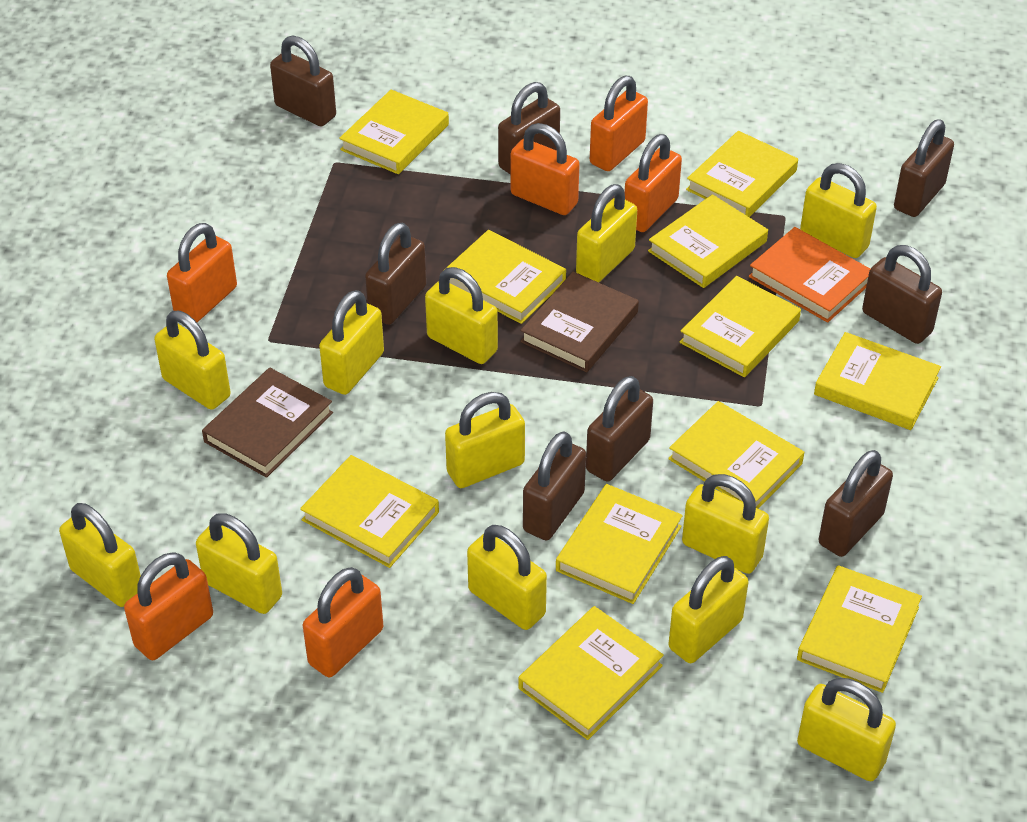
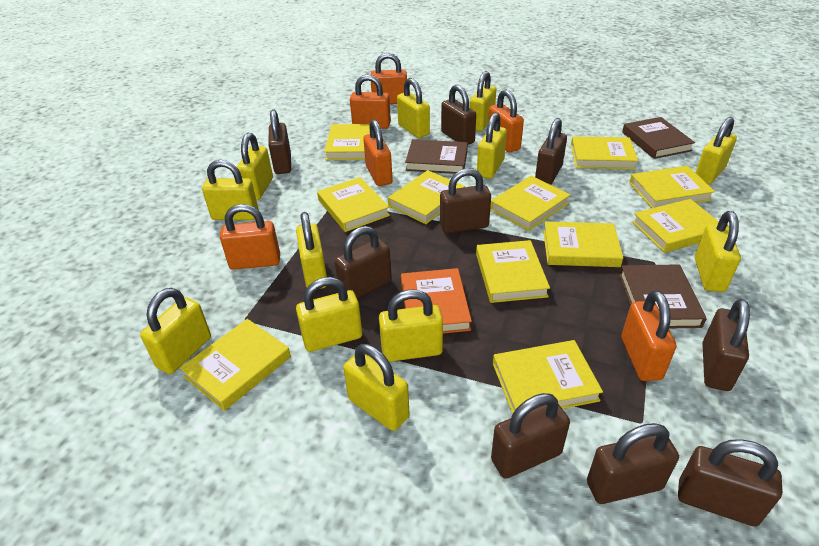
brown book: 2 -> 3
brown padlock: 8 -> 9

